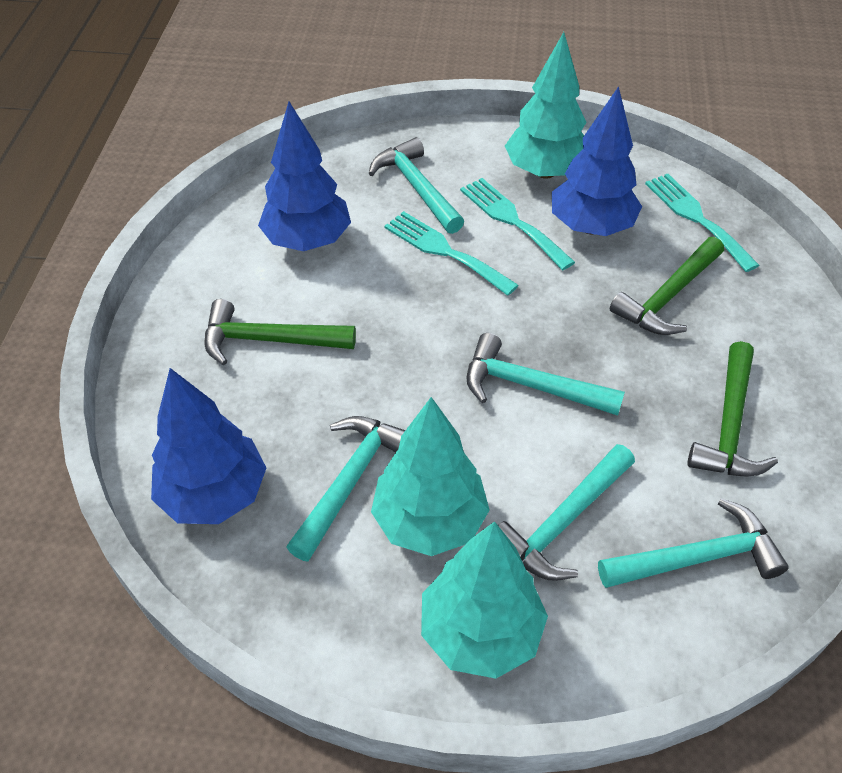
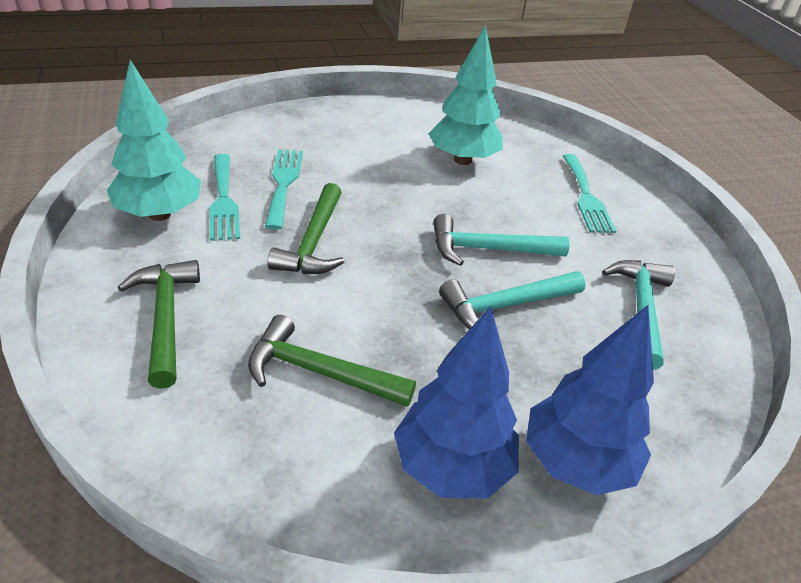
blue tree: 3 -> 2
turquoise hammer: 5 -> 3
turquoise tree: 3 -> 2

